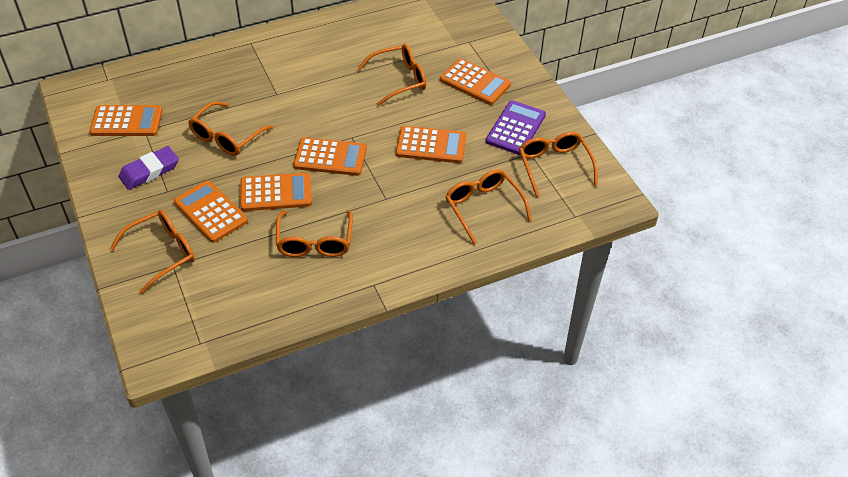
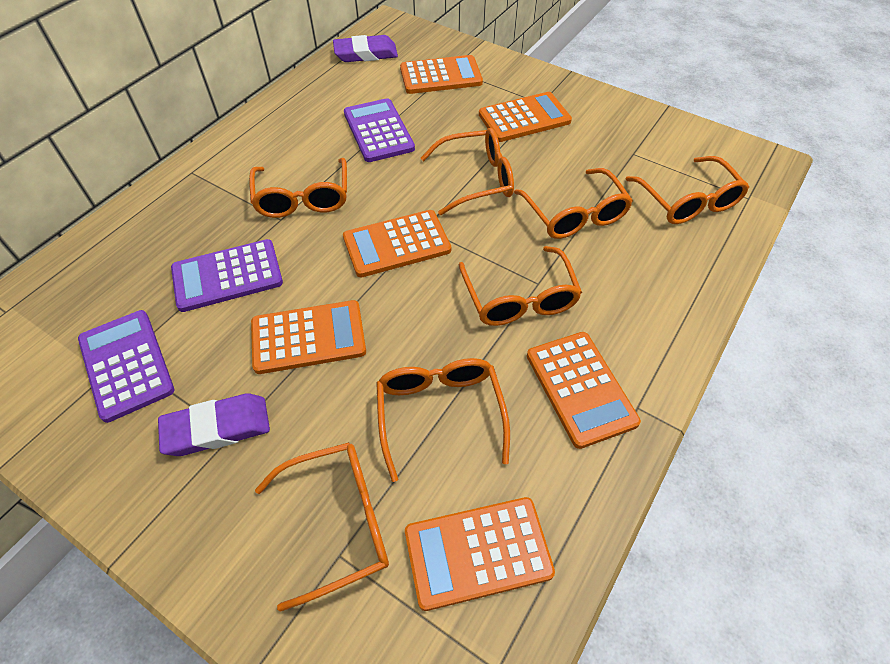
orange glasses: 6 -> 7
purple calculator: 1 -> 3
purple eraser: 1 -> 2

